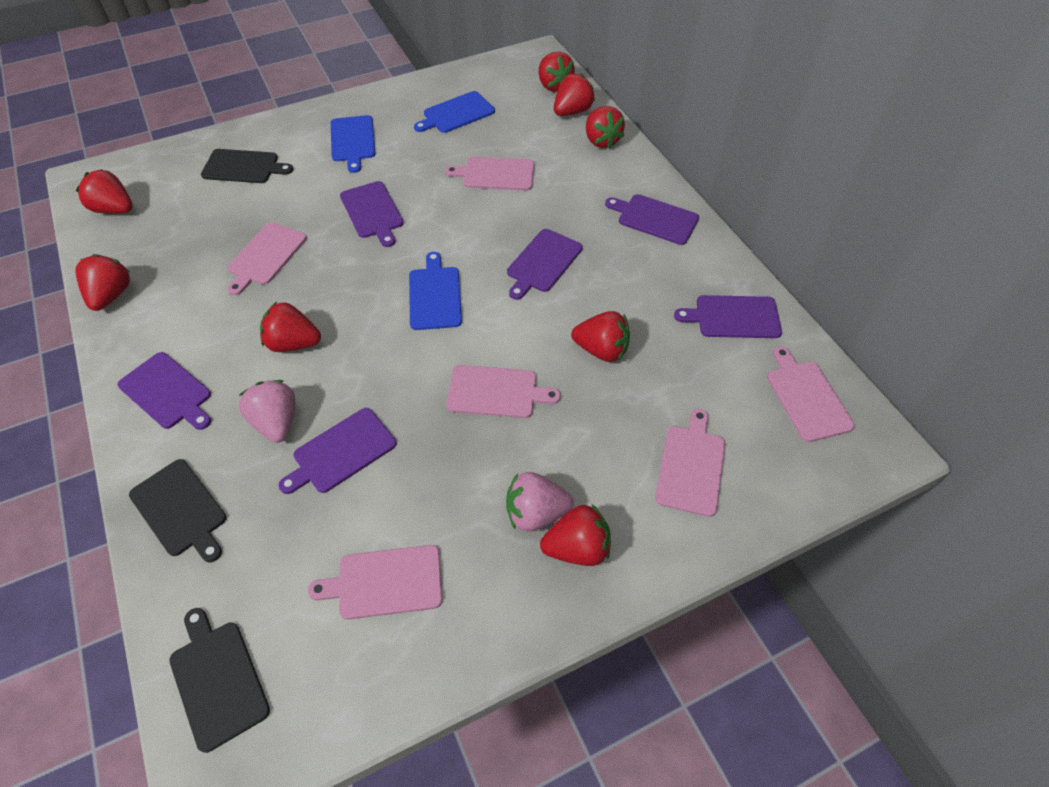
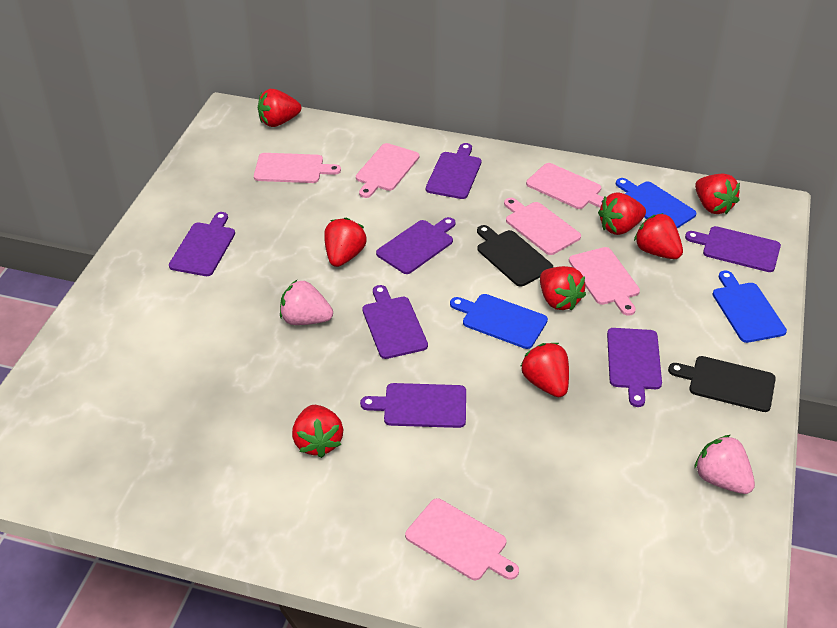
black cutting board: 3 -> 2
purple cutting board: 6 -> 7

